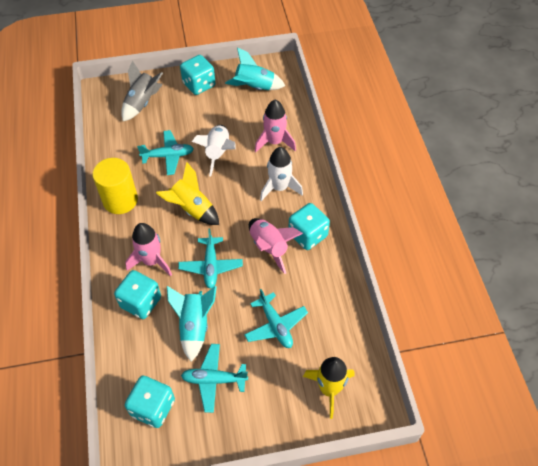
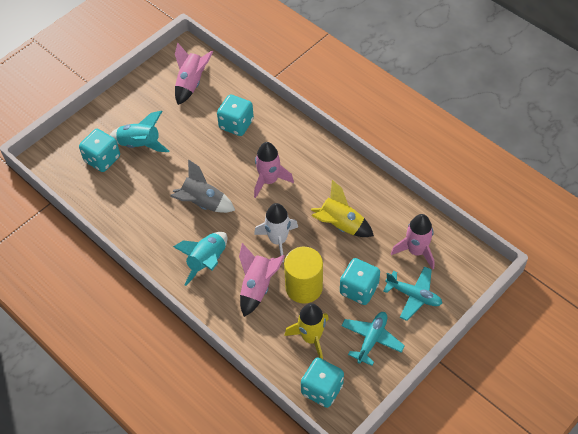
pink rocket: 3 -> 4
turquoise plane: 4 -> 2
white rocket: 2 -> 1

